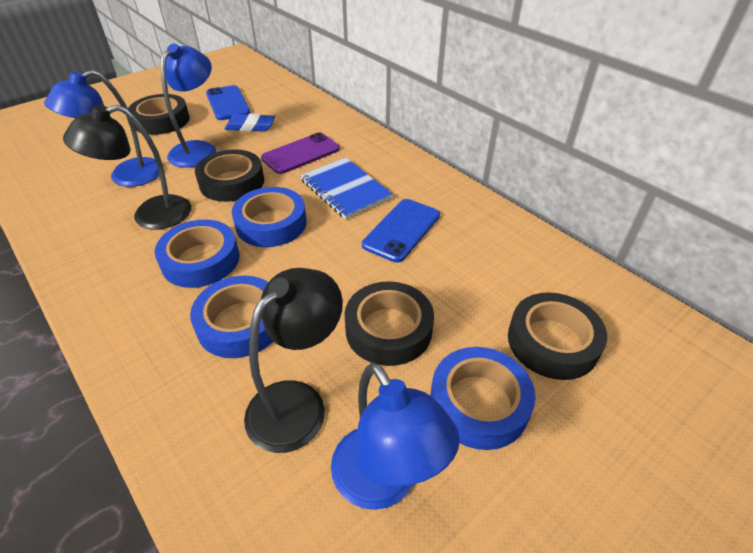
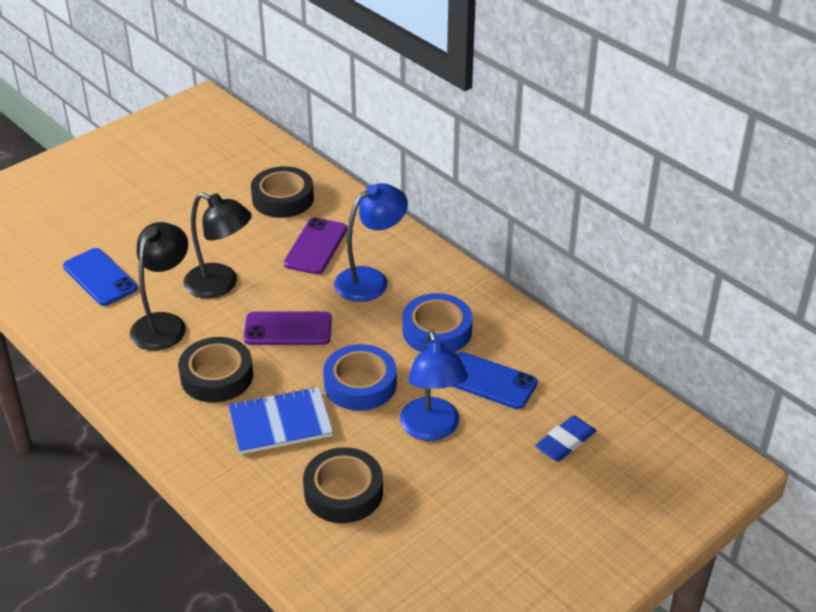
black tape: 4 -> 3
blue lamp: 3 -> 2
blue tape: 4 -> 2
purple phone: 1 -> 2

